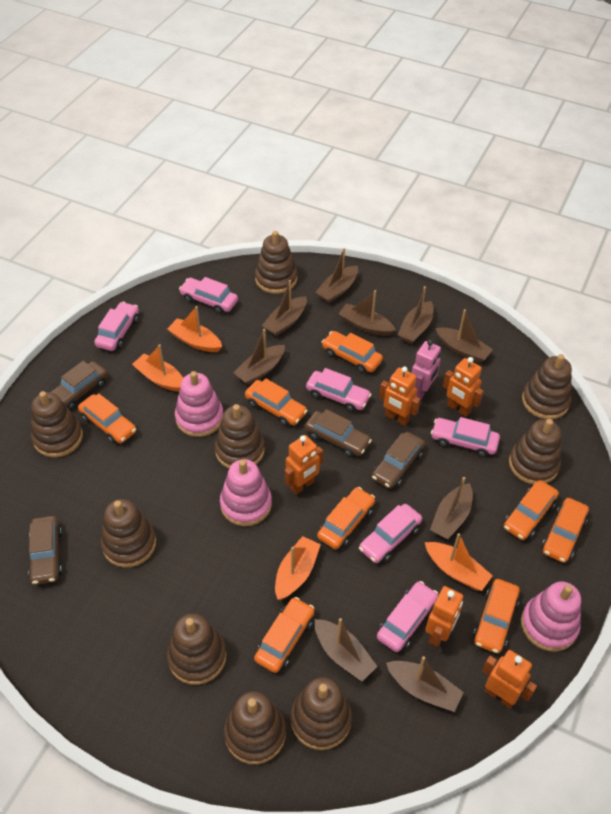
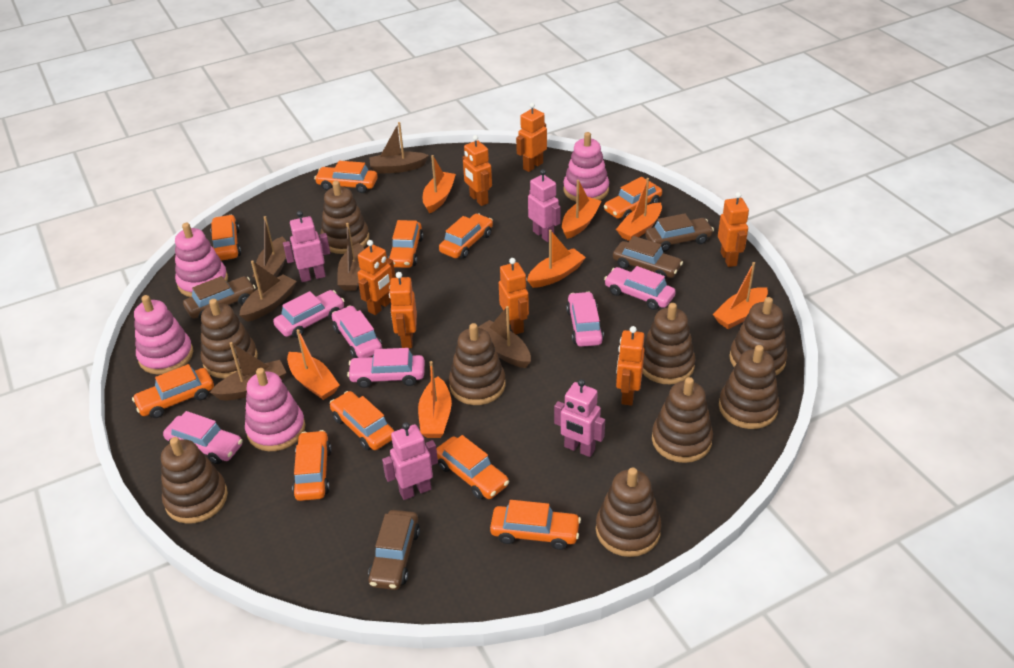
brown boat: 9 -> 6
orange boat: 4 -> 7
orange car: 8 -> 10
orange robot: 5 -> 7
pink robot: 1 -> 4
pink stacking toy: 3 -> 4

